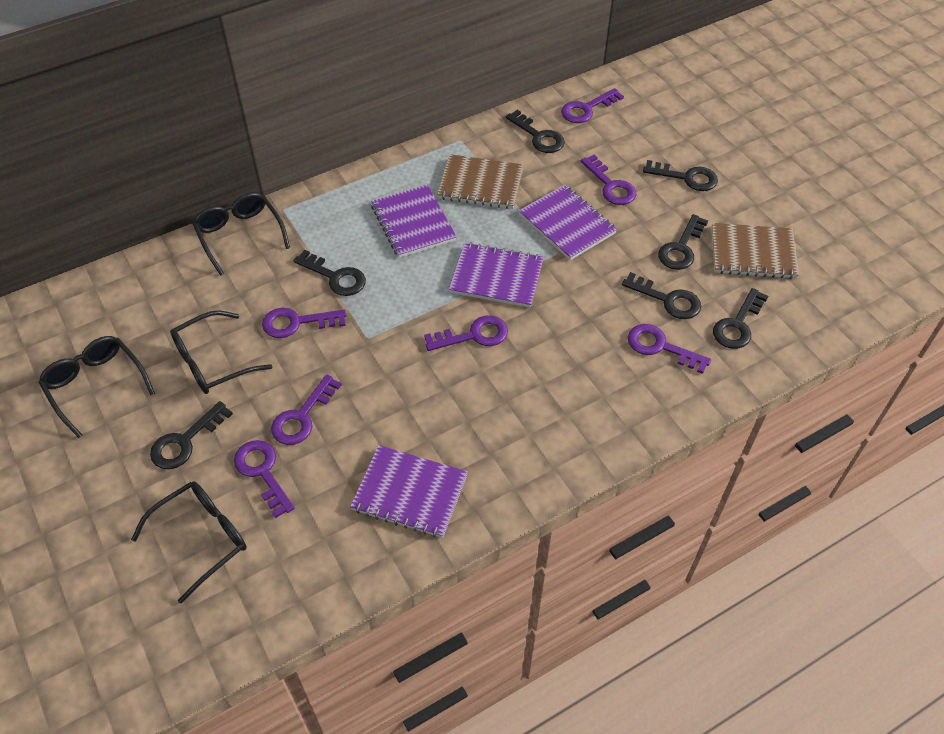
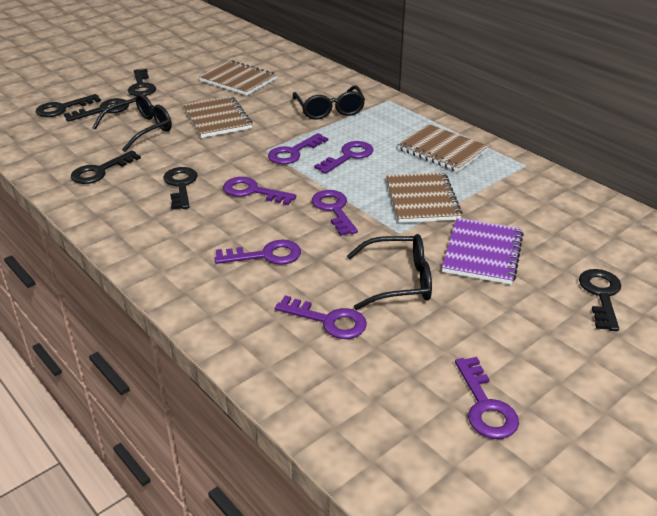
black glasses: 4 -> 3
black key: 7 -> 6
brown notebook: 2 -> 4
purple notebook: 4 -> 1

